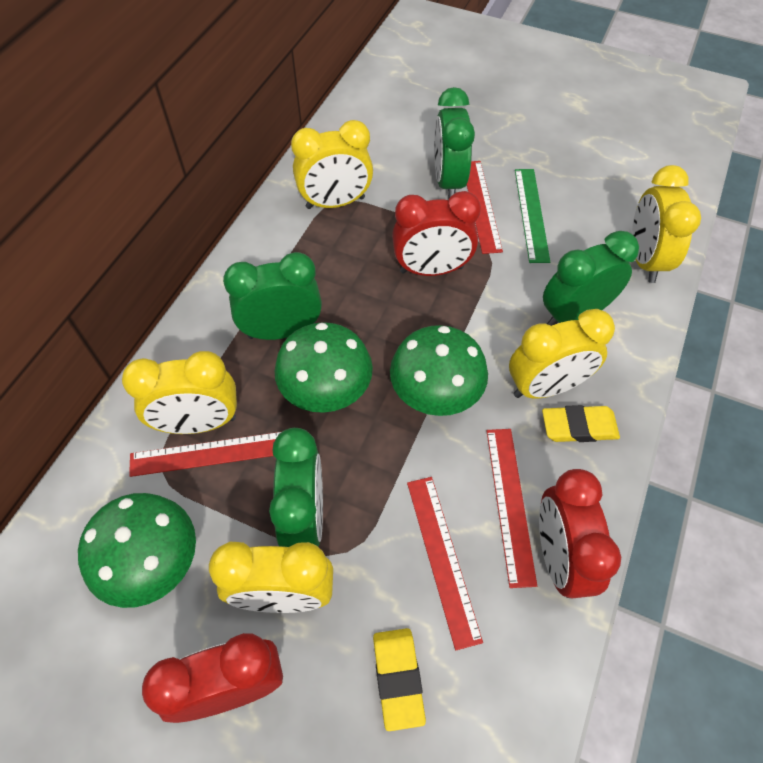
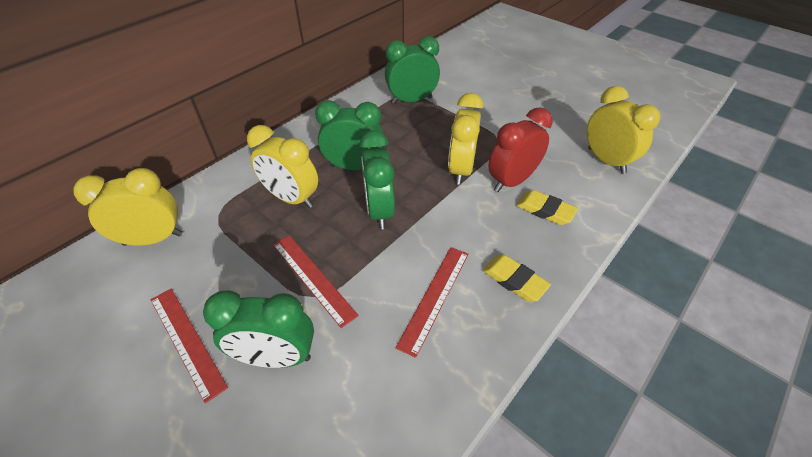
green mushroom: 3 -> 0
green ruler: 1 -> 0
red clock: 3 -> 1
red ruler: 4 -> 3
yellow clock: 5 -> 4

